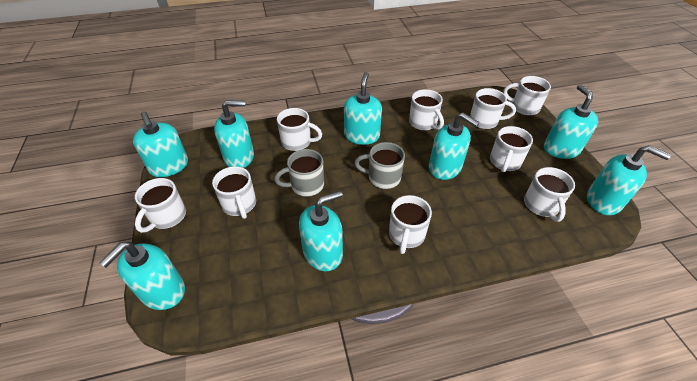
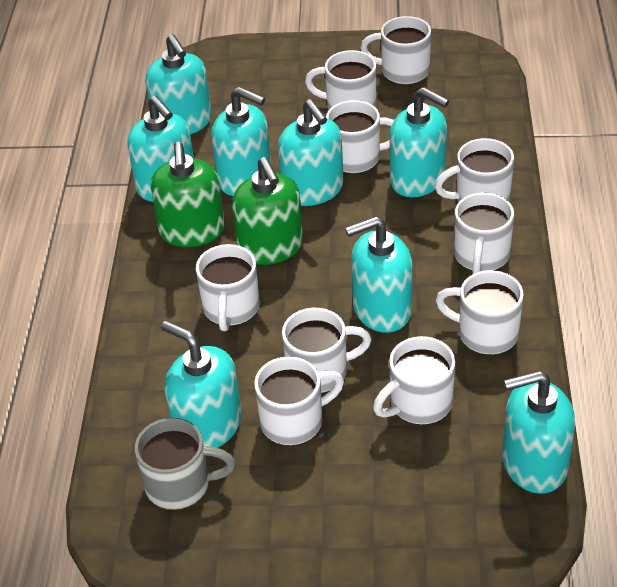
green soap dispenser: 0 -> 2
grey mug: 2 -> 1
white mug: 9 -> 10

